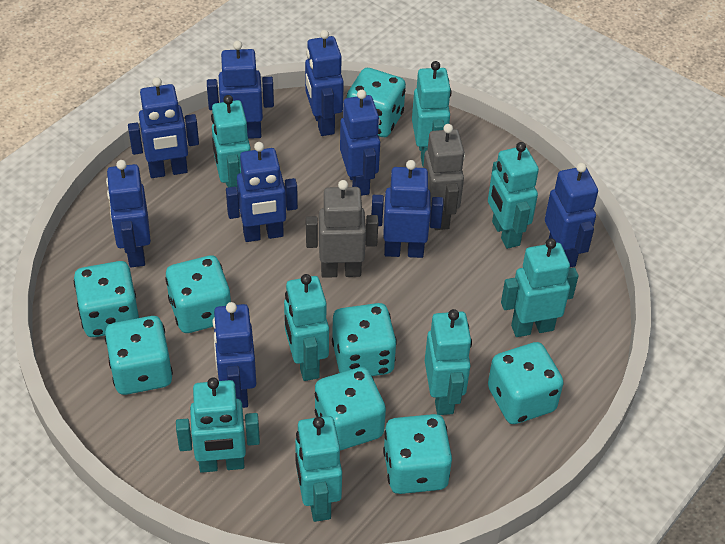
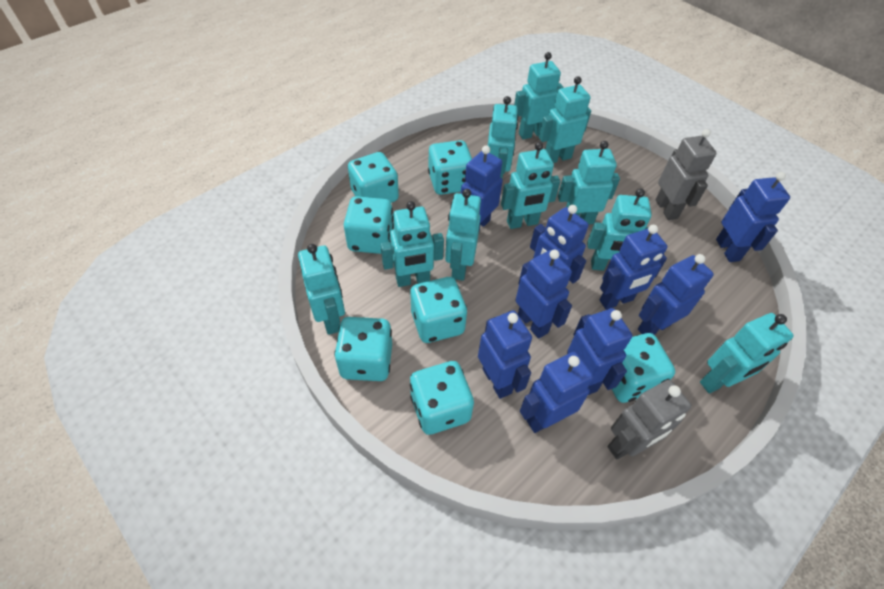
turquoise dice: 8 -> 7
turquoise robot: 8 -> 10

